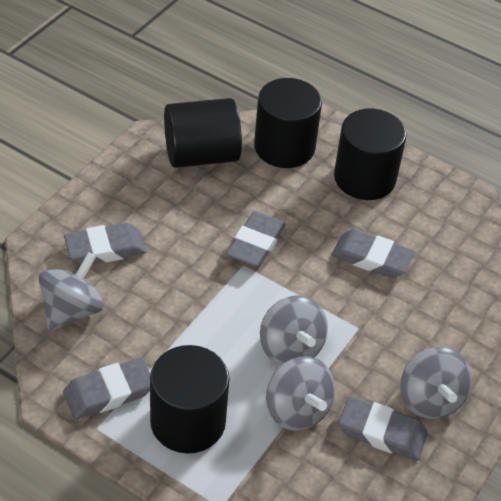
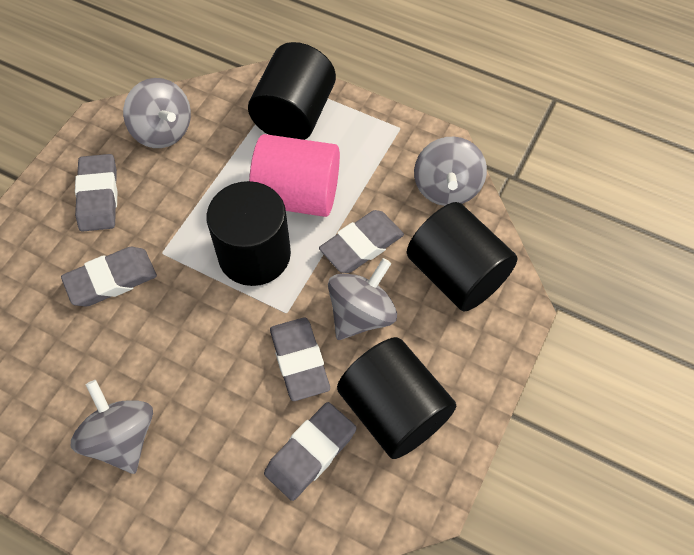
pink cylinder: 0 -> 1

